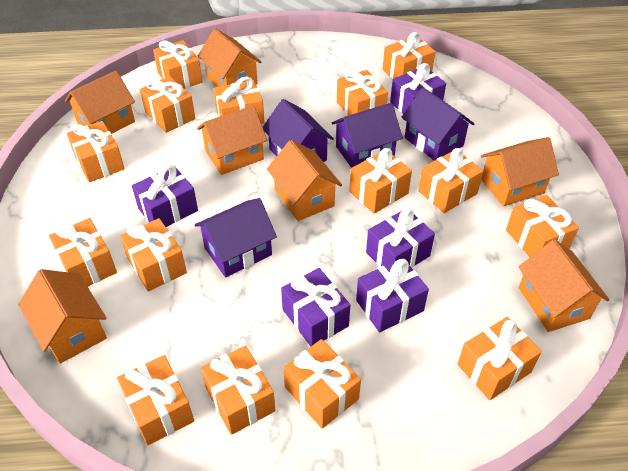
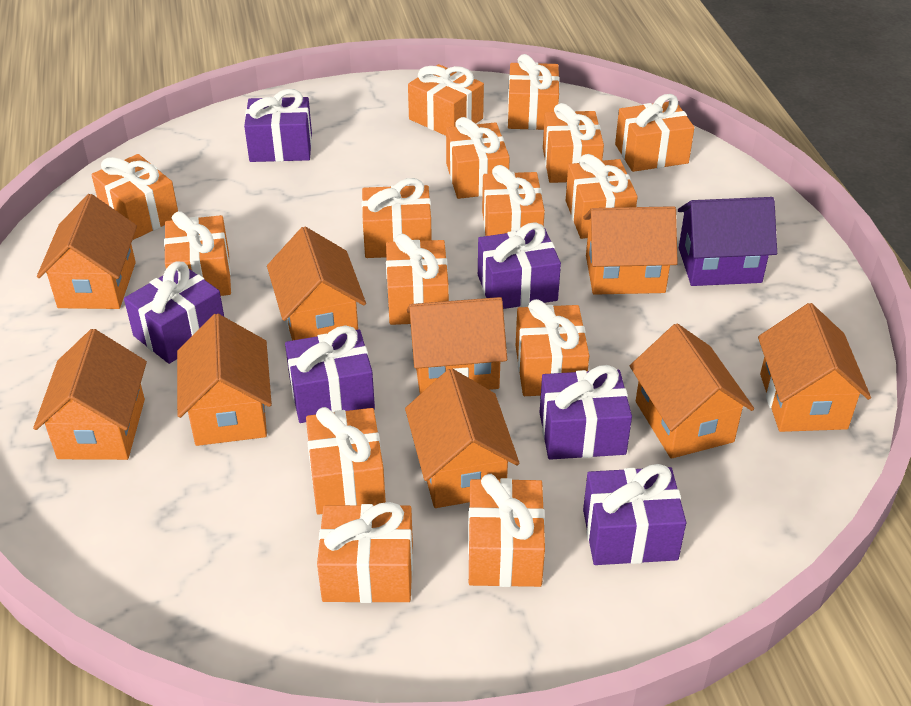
orange house: 7 -> 9
purple gift: 5 -> 6
purple house: 4 -> 1

